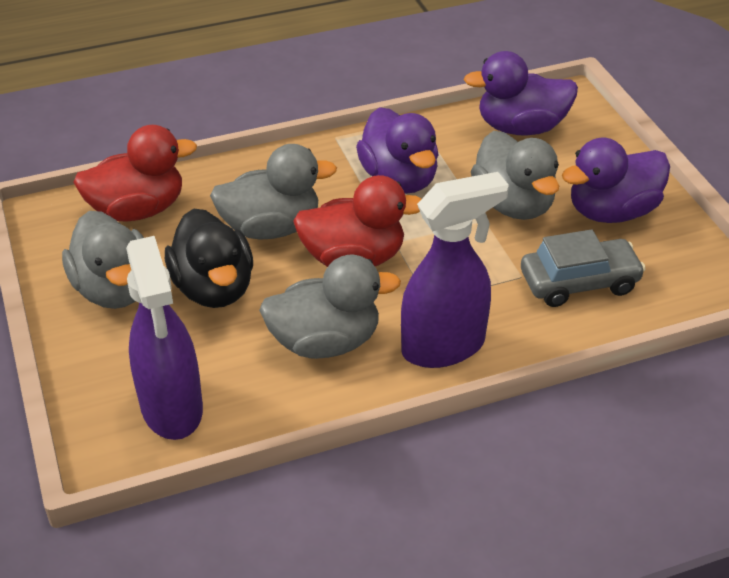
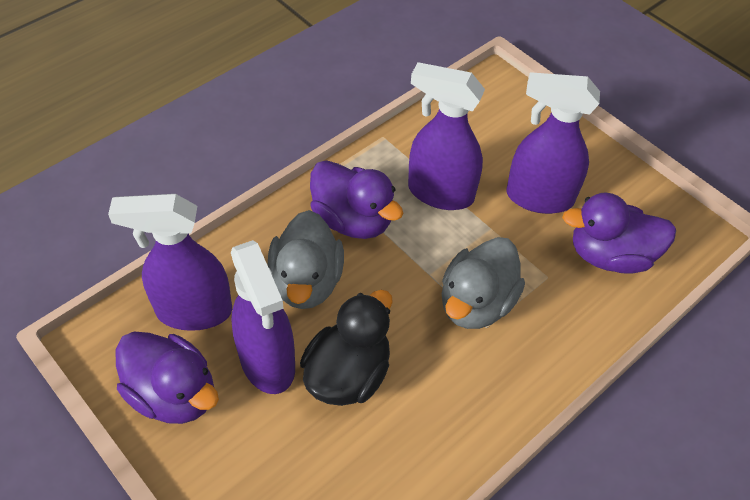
grey car: 1 -> 0
grey duck: 4 -> 2
purple spray bottle: 2 -> 4
red duck: 2 -> 0

